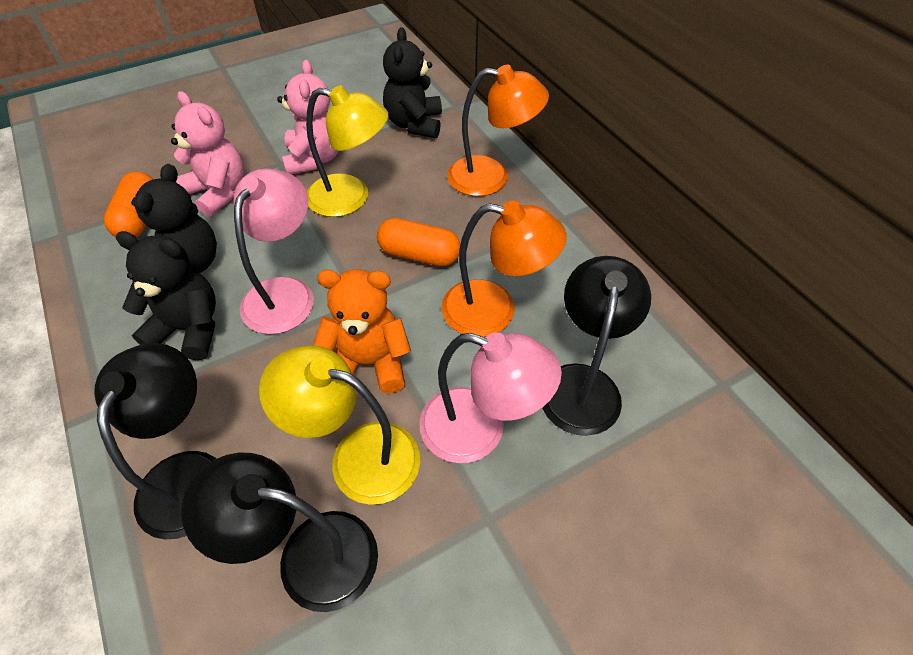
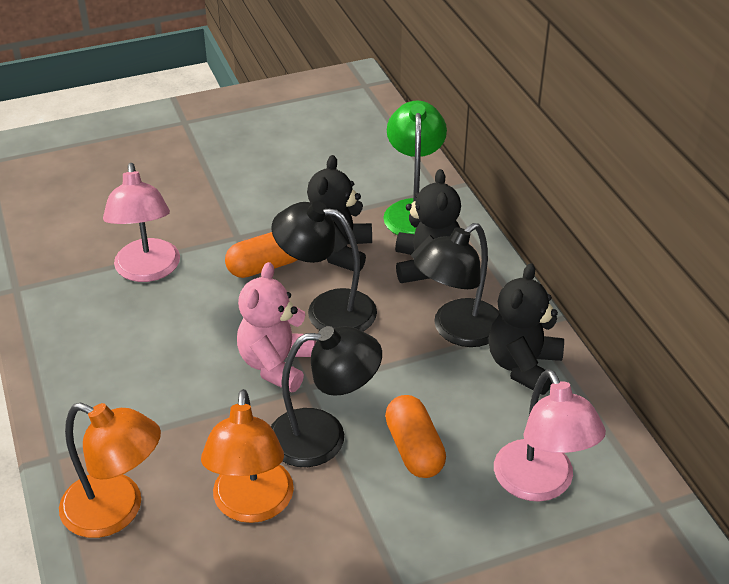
green lamp: 0 -> 1
orange teddy bear: 1 -> 0
pink teddy bear: 2 -> 1
yellow lamp: 2 -> 0

